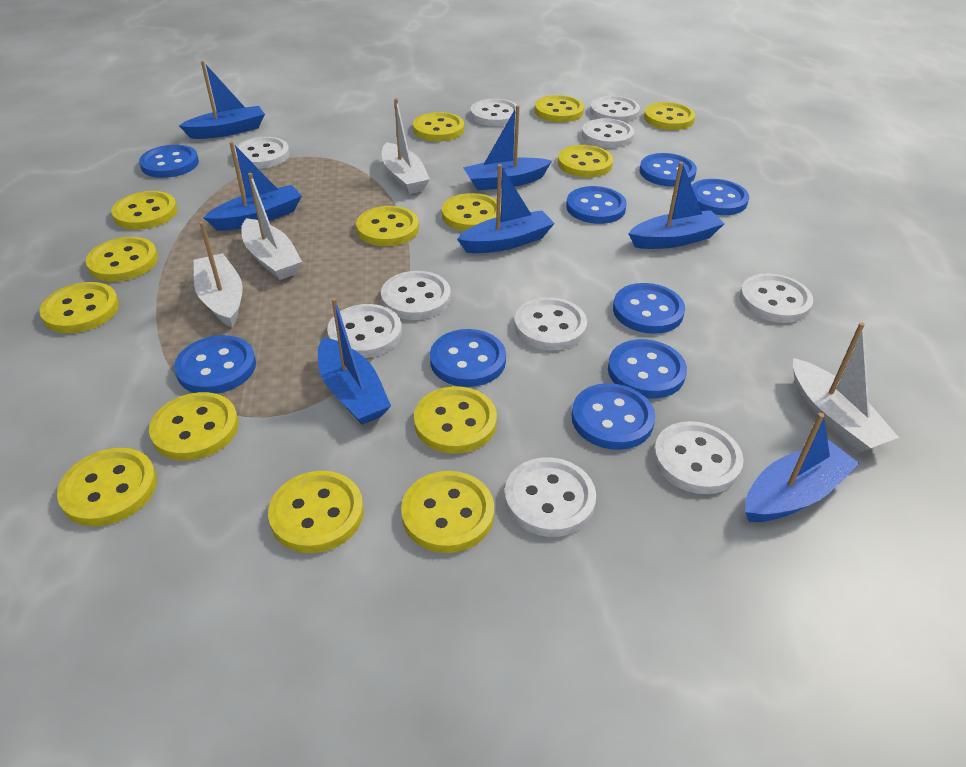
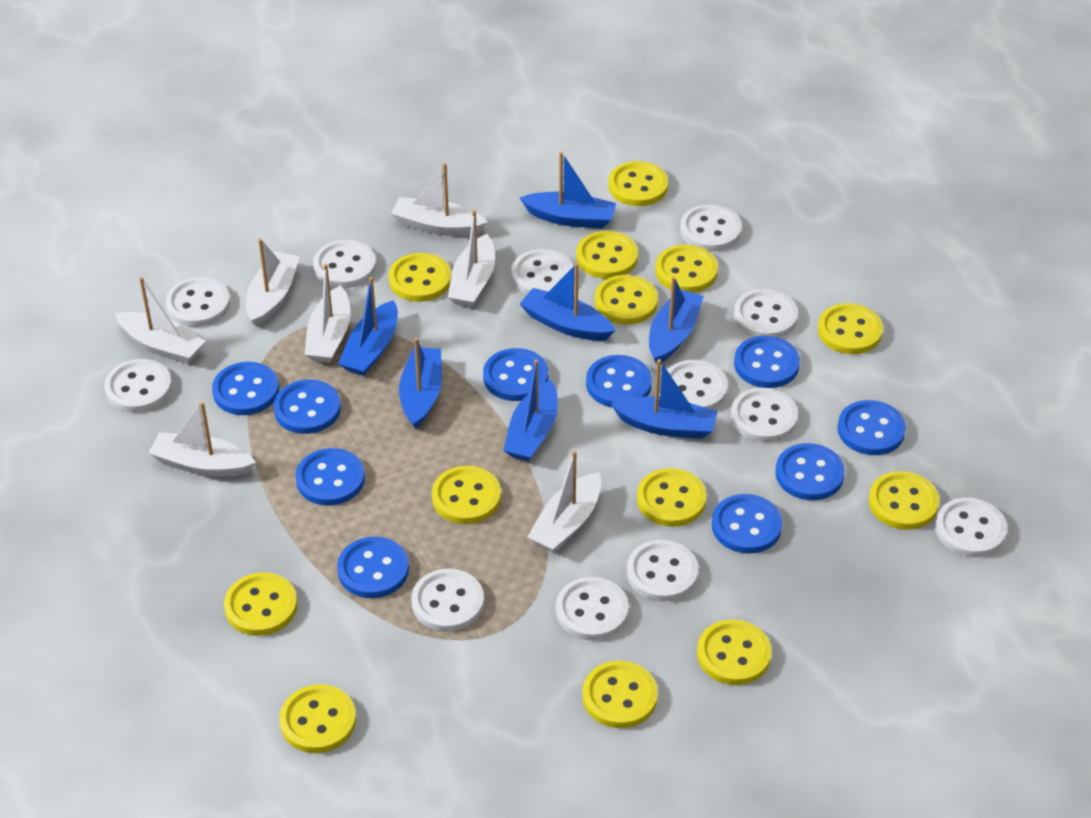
blue button: 9 -> 10
white boat: 4 -> 7
white button: 10 -> 12
yellow button: 14 -> 13

